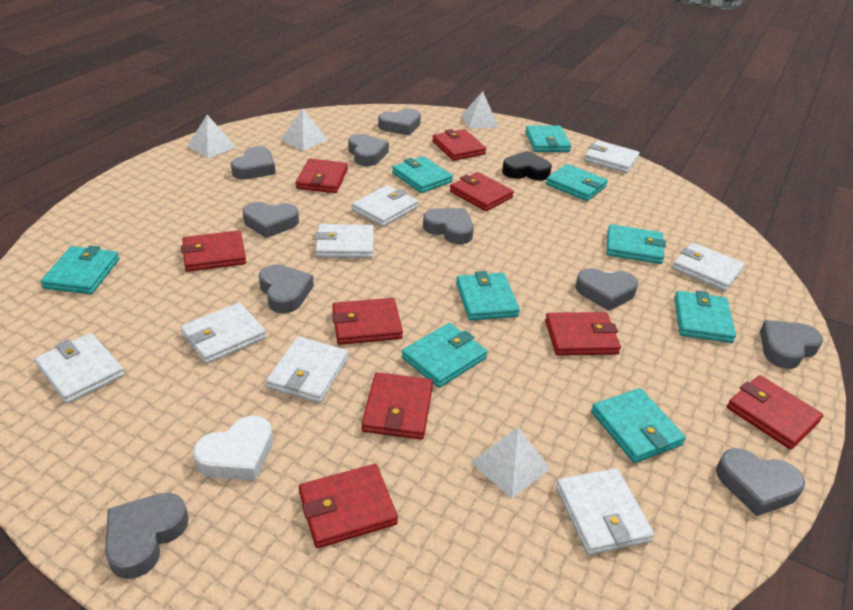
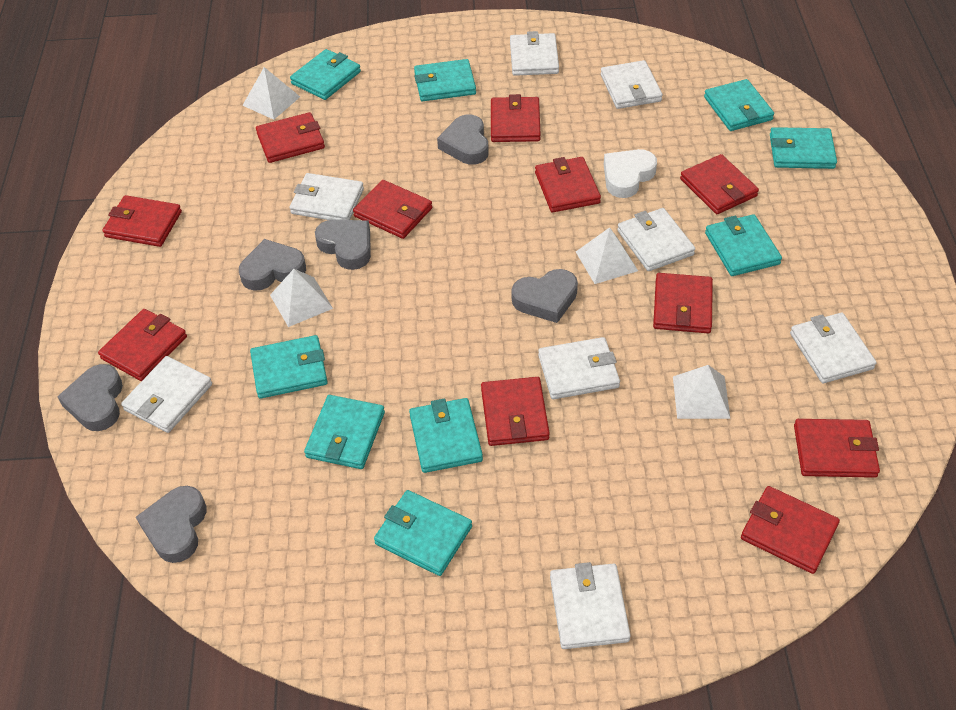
black heart: 1 -> 0
grey heart: 10 -> 6
red wallet: 9 -> 11

